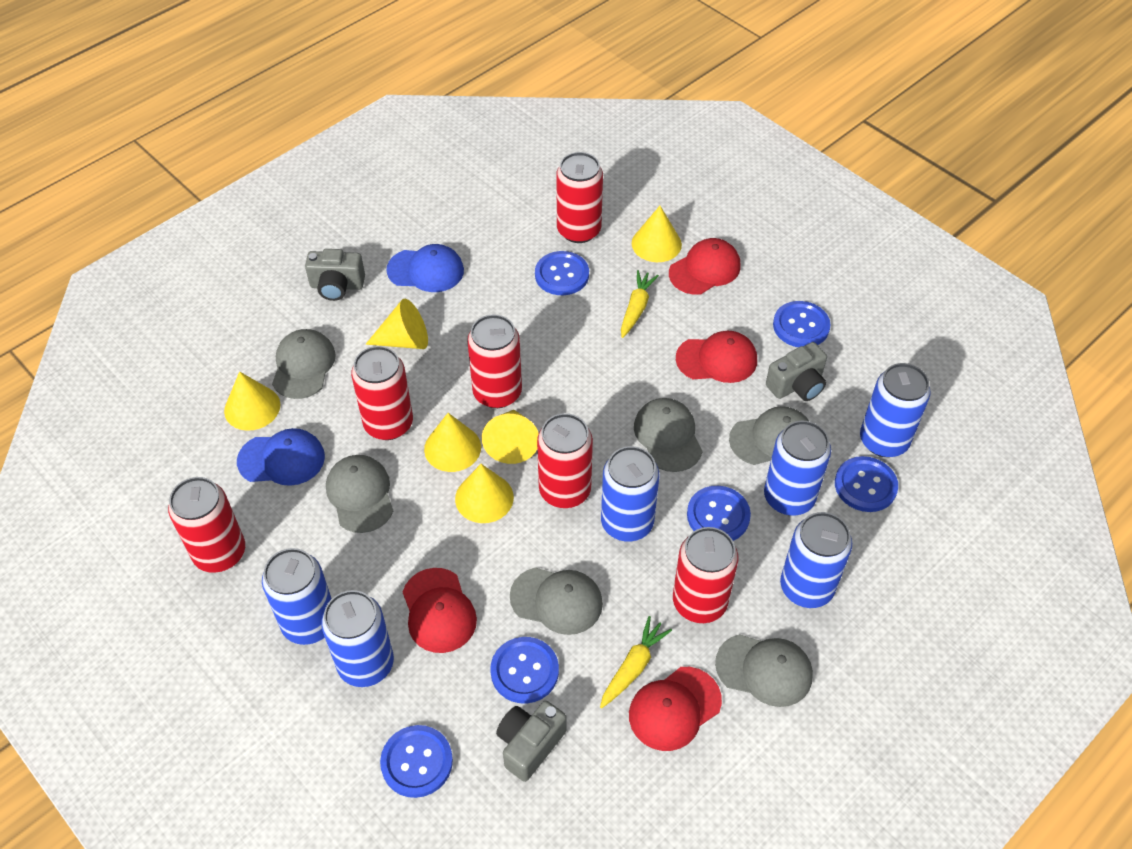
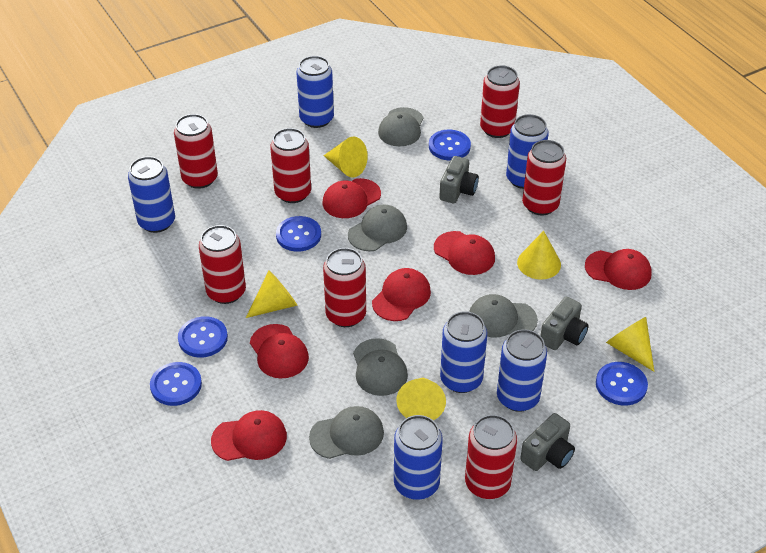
blue button: 6 -> 5
blue cap: 2 -> 0
grey cap: 6 -> 5
red can: 6 -> 7
red cap: 4 -> 6
yellow carrot: 2 -> 0
yellow cone: 6 -> 5

